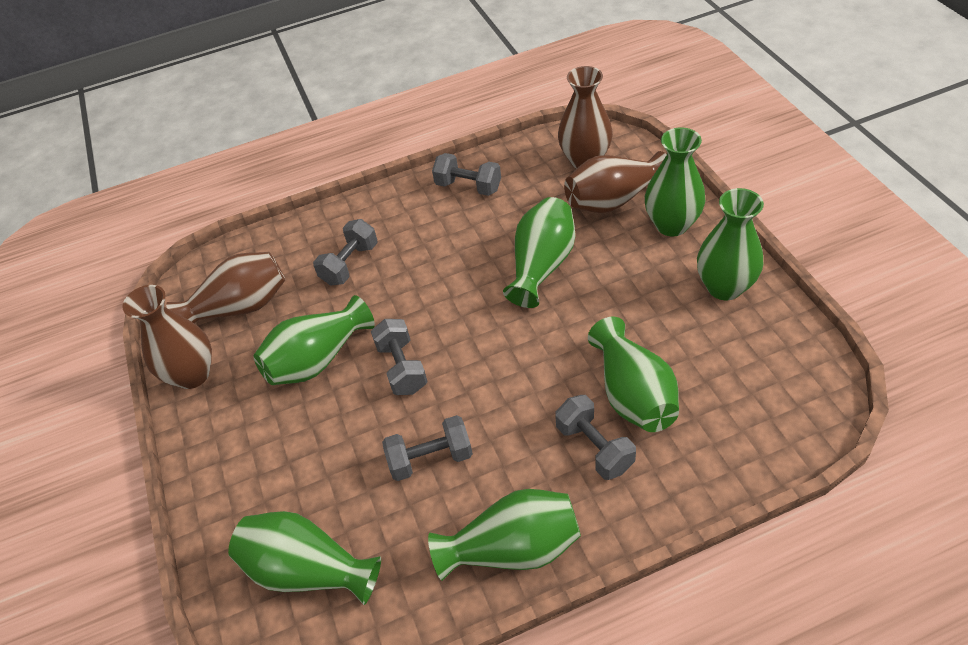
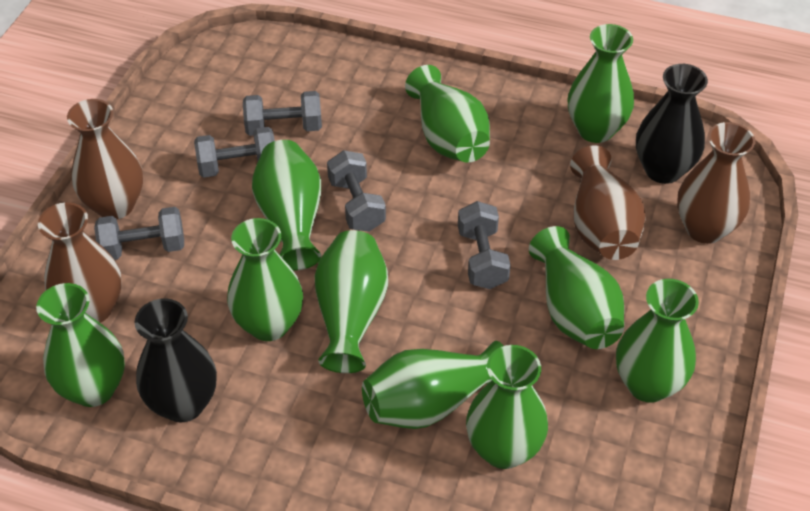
black vase: 0 -> 2
green vase: 7 -> 10

